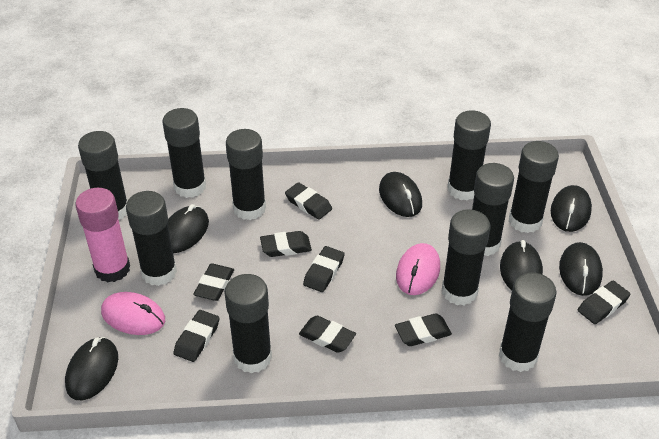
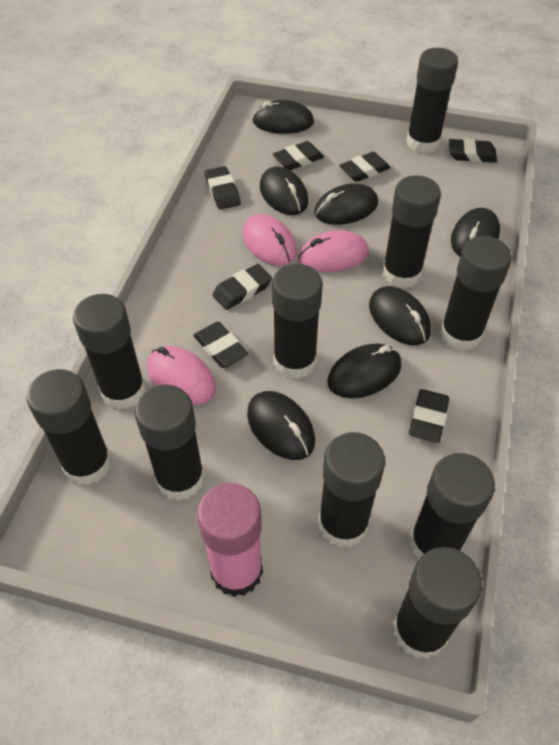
black eraser: 8 -> 7
black mouse: 6 -> 7
pink mouse: 2 -> 3

